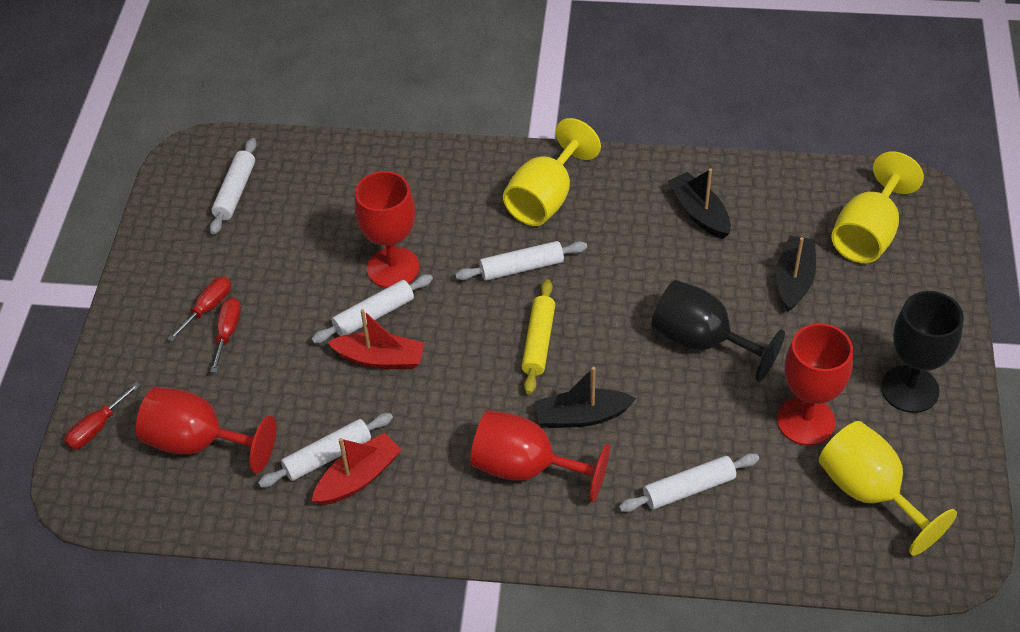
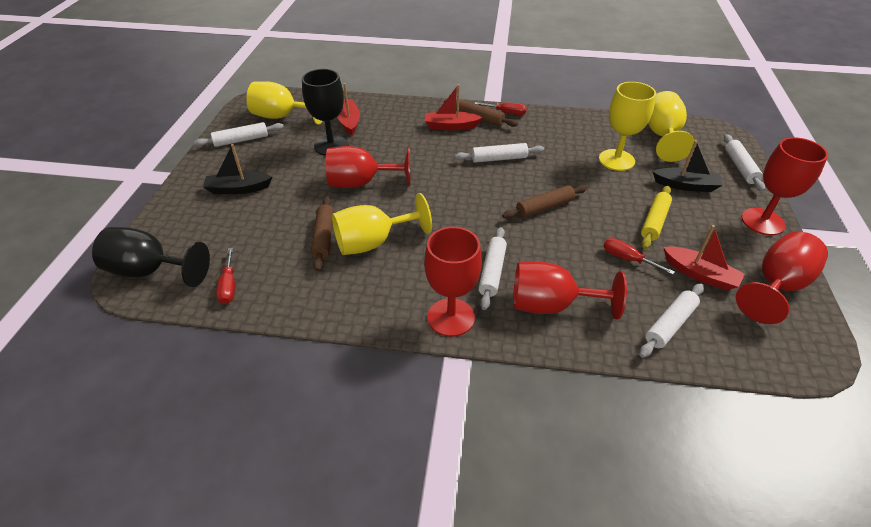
black boat: 3 -> 2
brown rolling pin: 0 -> 3
red boat: 2 -> 3
red goblet: 4 -> 5
yellow goblet: 3 -> 4

